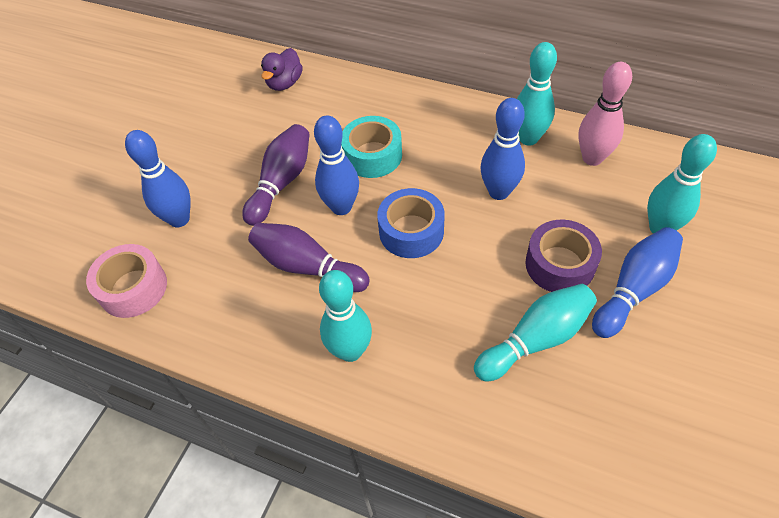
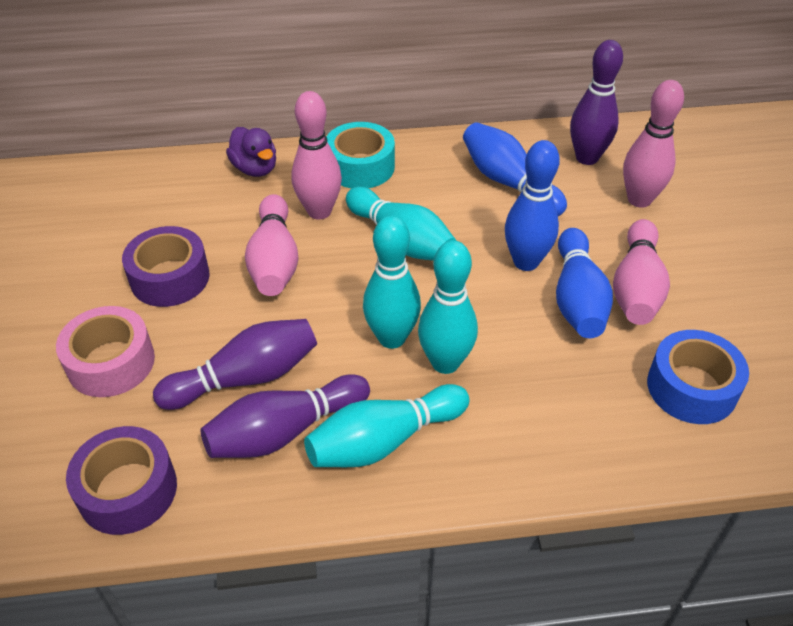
blue bowling pin: 4 -> 3
pink bowling pin: 1 -> 4
purple bowling pin: 2 -> 3
purple tape: 1 -> 2

